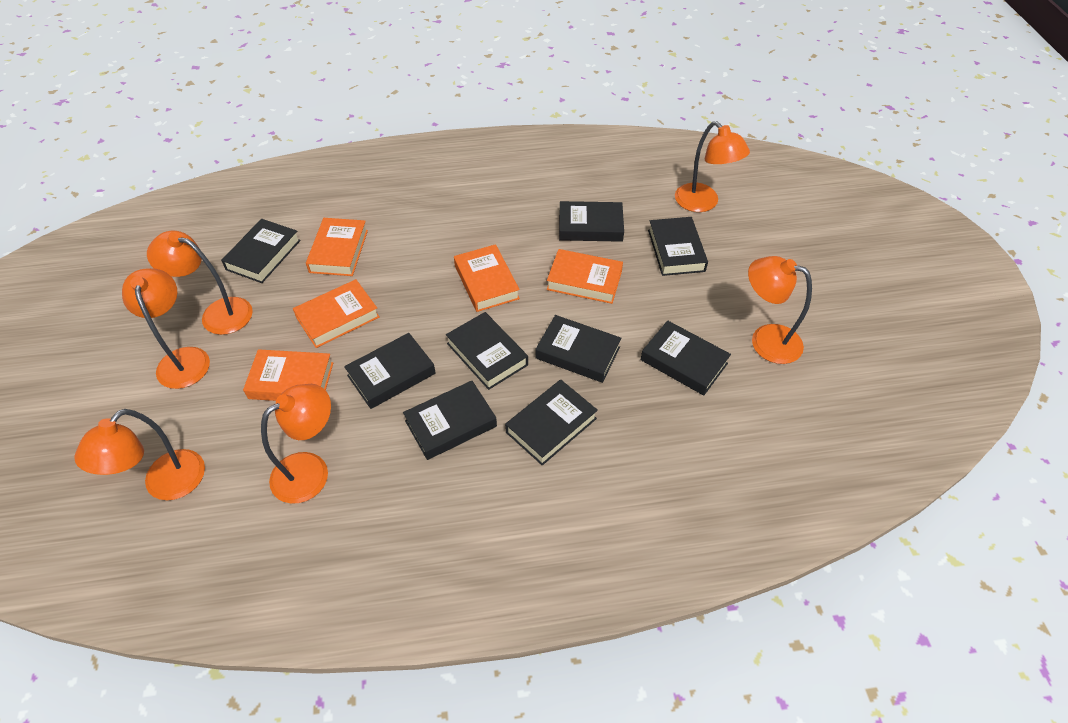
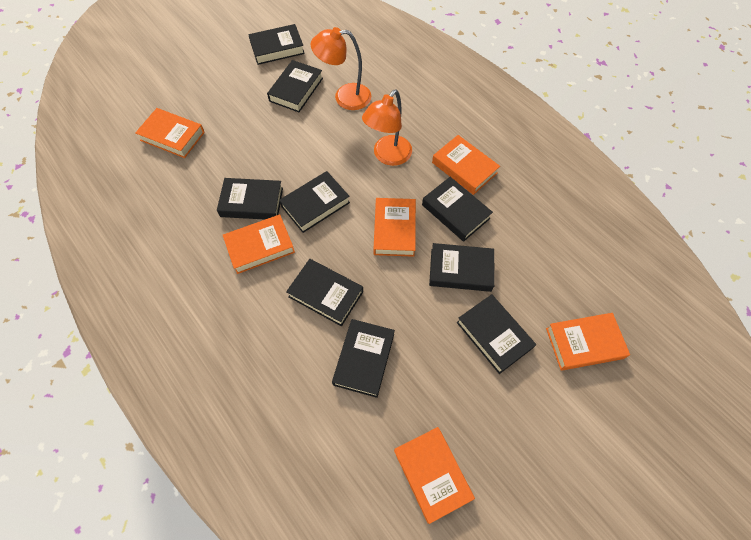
orange book: 5 -> 6
orange lamp: 6 -> 2

